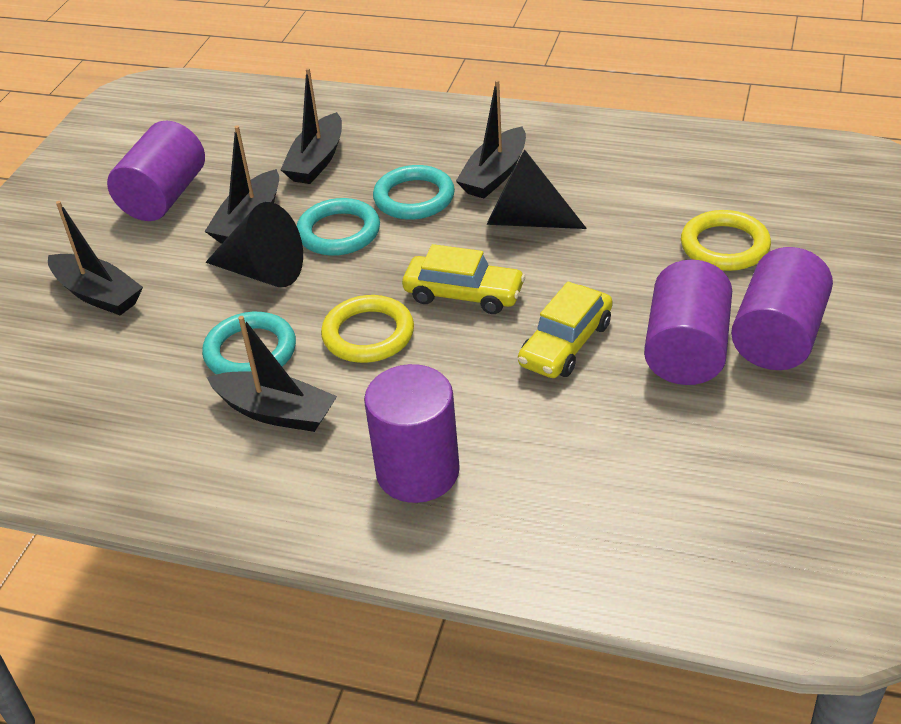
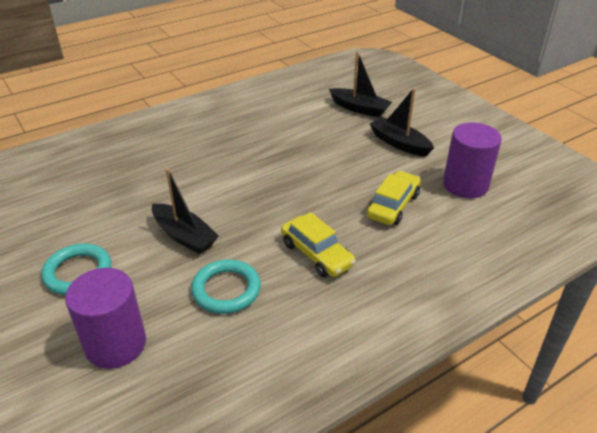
black boat: 5 -> 3
black cone: 2 -> 0
purple cylinder: 4 -> 2
turquoise ring: 3 -> 2
yellow ring: 2 -> 0

